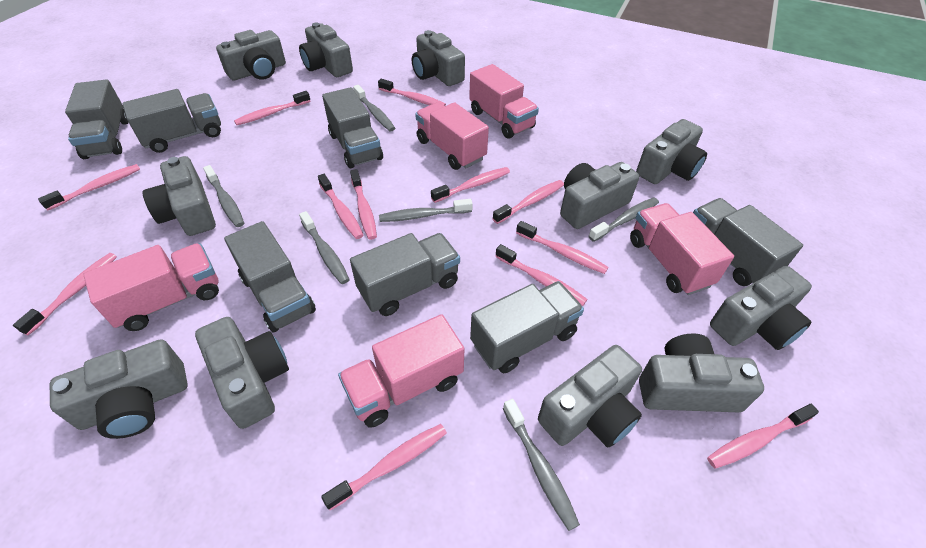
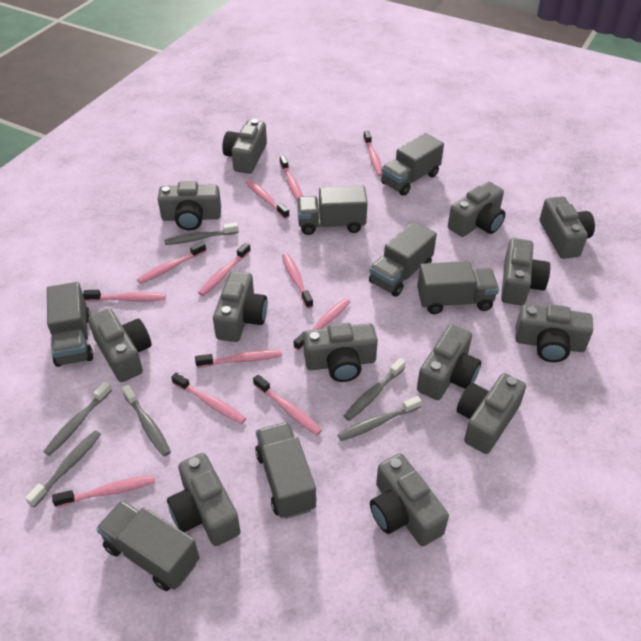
grey camera: 11 -> 13
pink truck: 5 -> 0

